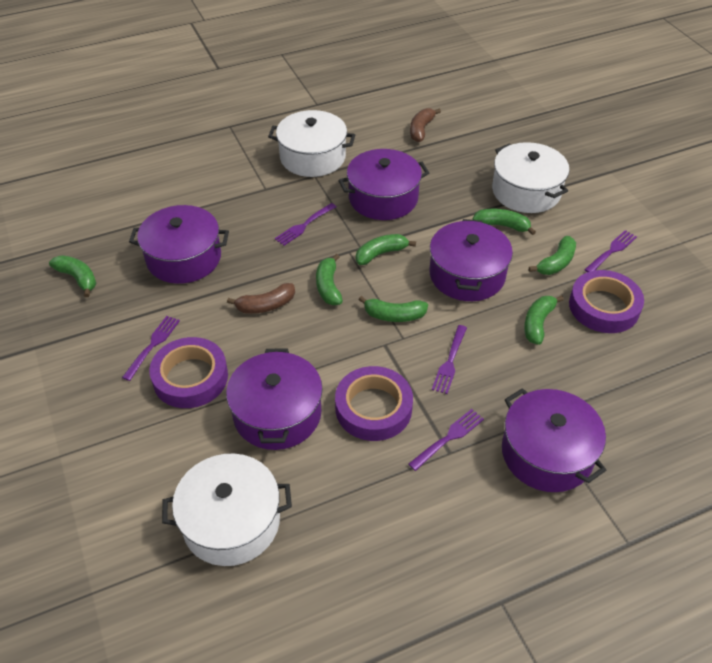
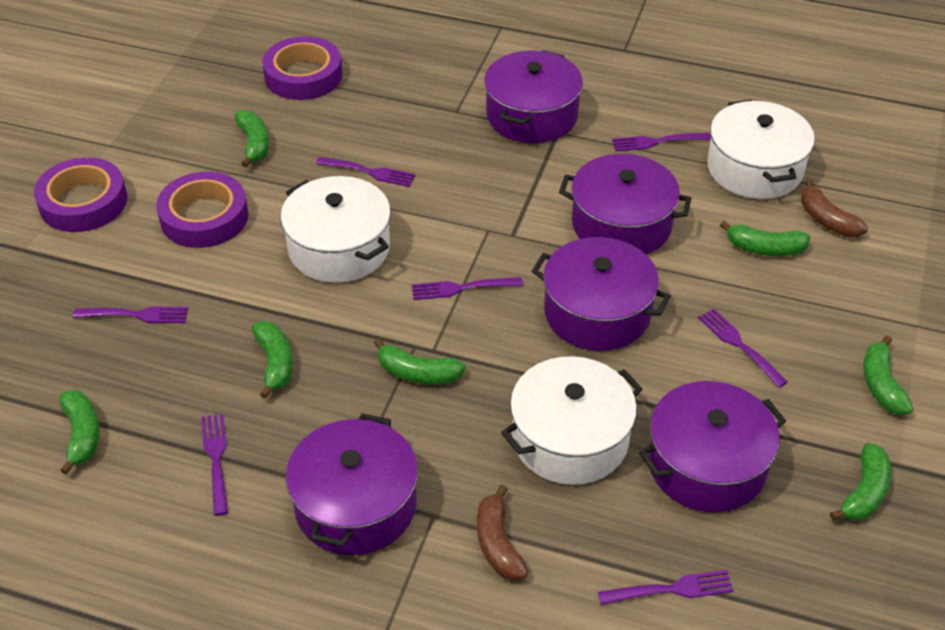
purple fork: 5 -> 7

